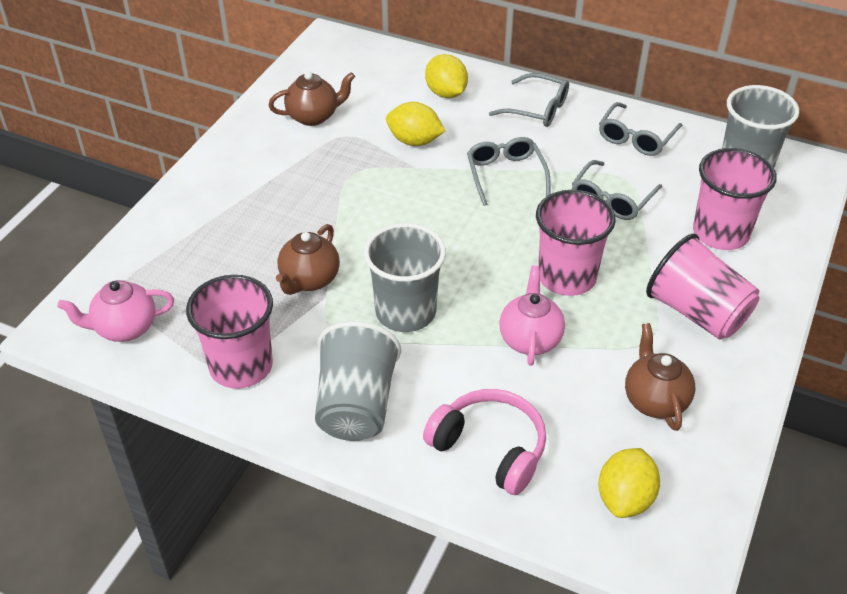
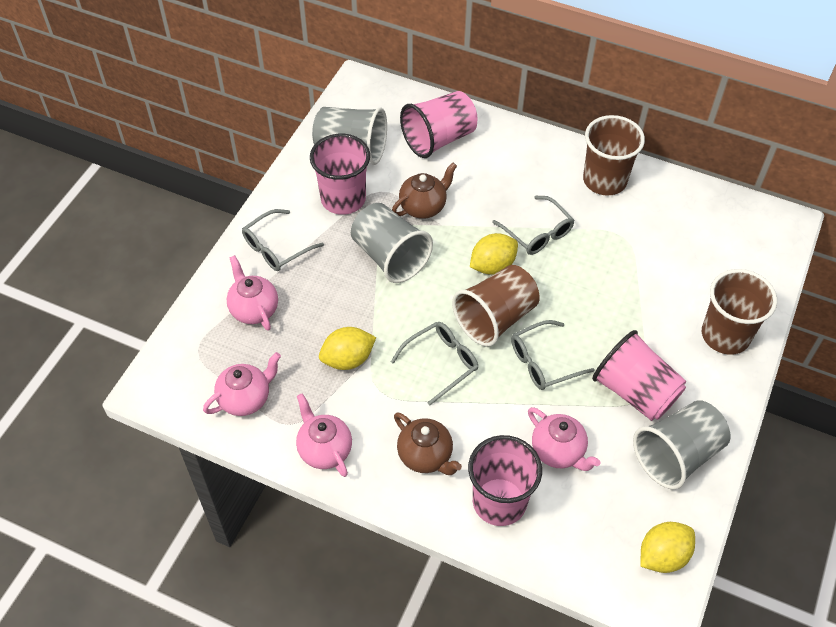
brown cup: 0 -> 3
brown teapot: 3 -> 2
pink headphones: 1 -> 0
pink teapot: 2 -> 4

